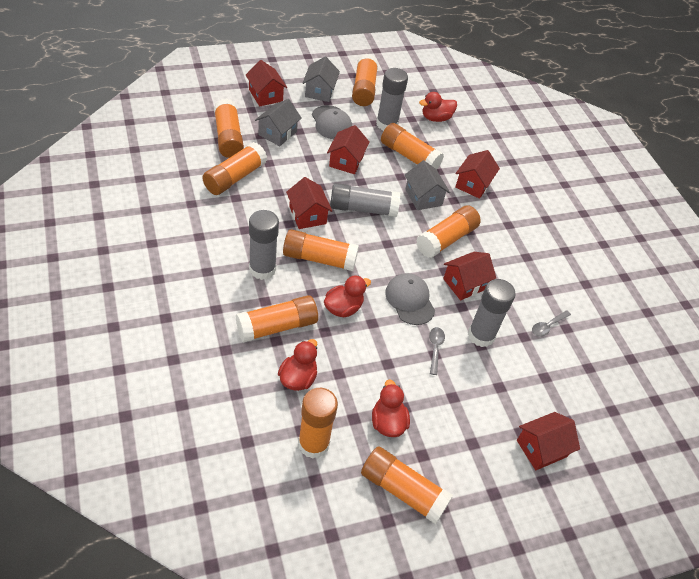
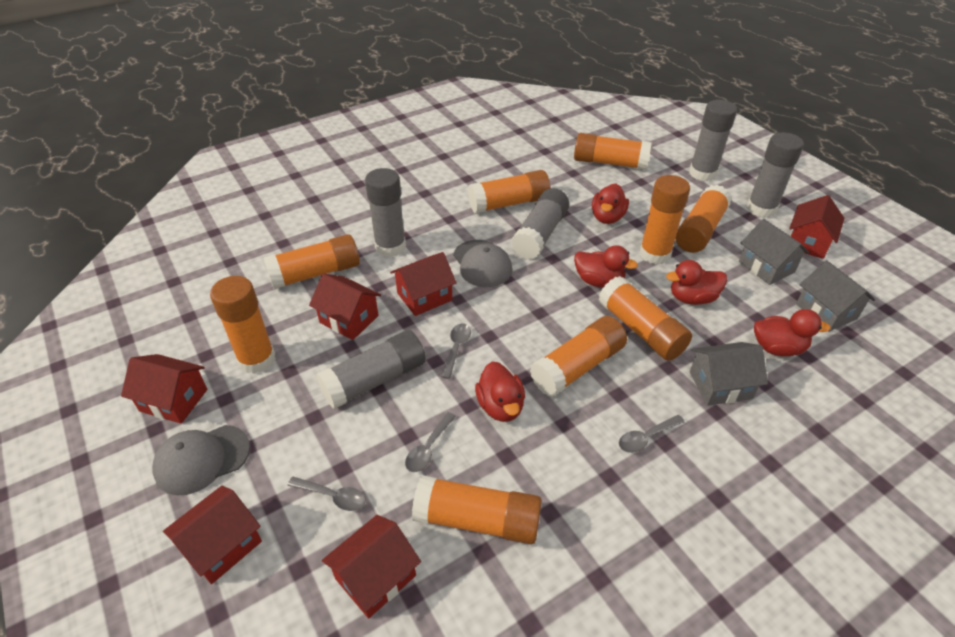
grey glue stick: 4 -> 5
grey spoon: 2 -> 4
red duck: 4 -> 5

